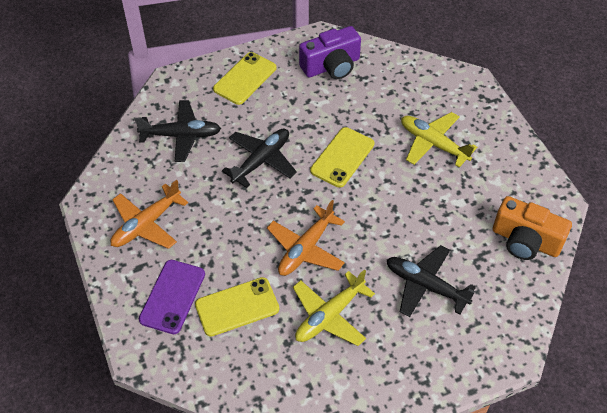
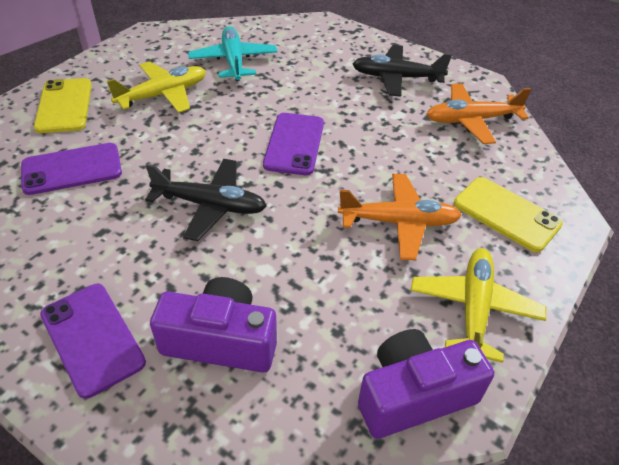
black plane: 3 -> 2
orange camera: 1 -> 0
purple camera: 1 -> 2
purple phone: 1 -> 3
turquoise plane: 0 -> 1
yellow phone: 3 -> 2

